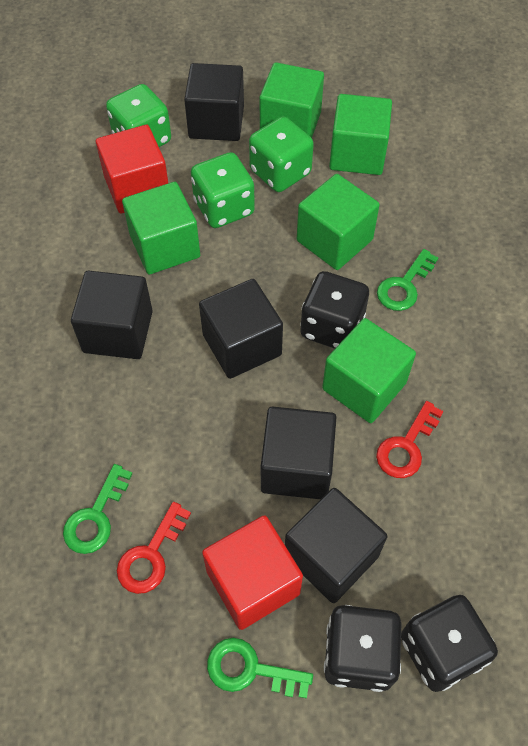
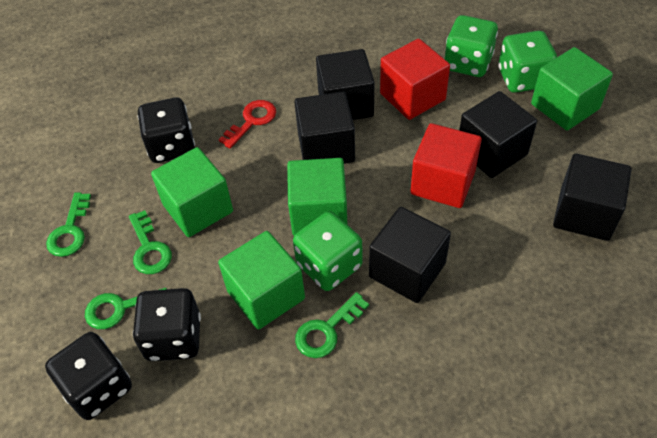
green cube: 5 -> 4
green key: 3 -> 4
red key: 2 -> 1

